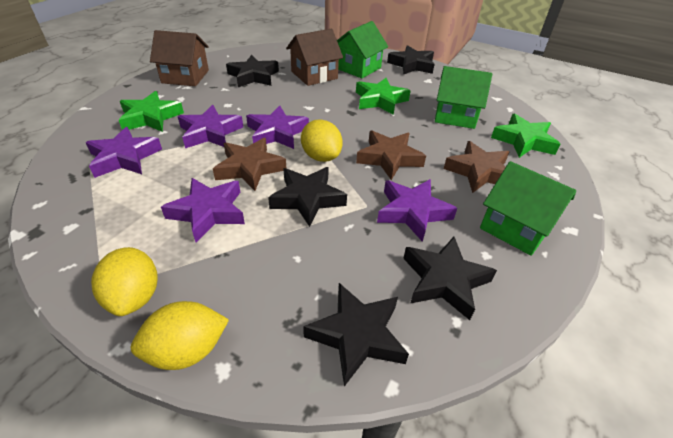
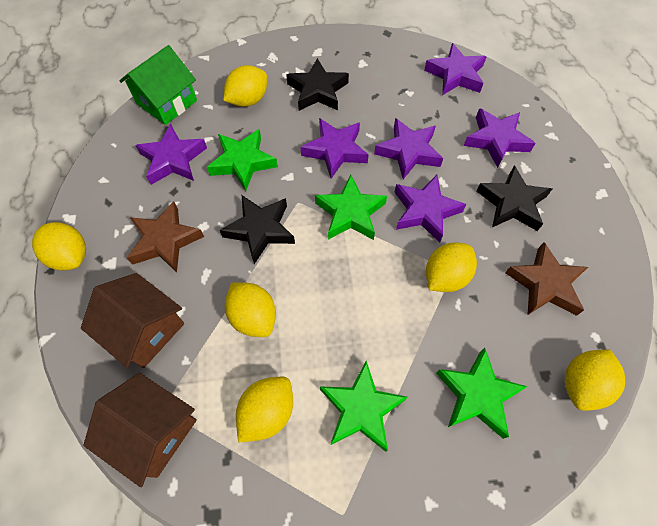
black star: 5 -> 3
brown star: 3 -> 2
green house: 3 -> 1
green star: 3 -> 4
purple star: 5 -> 6
yellow lemon: 3 -> 6

